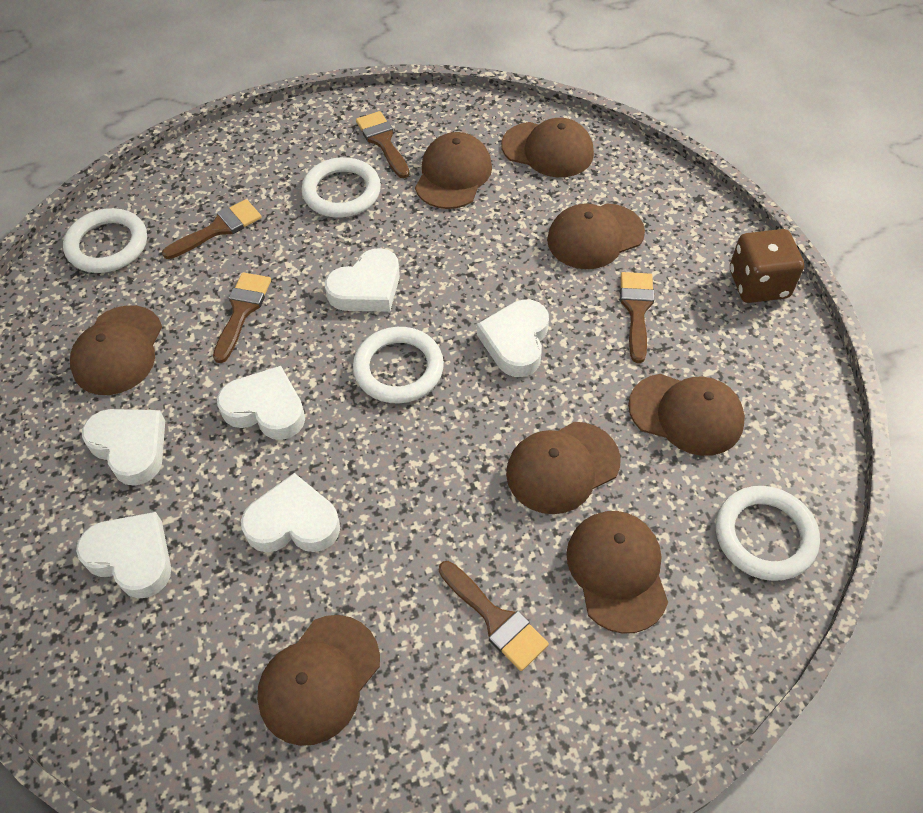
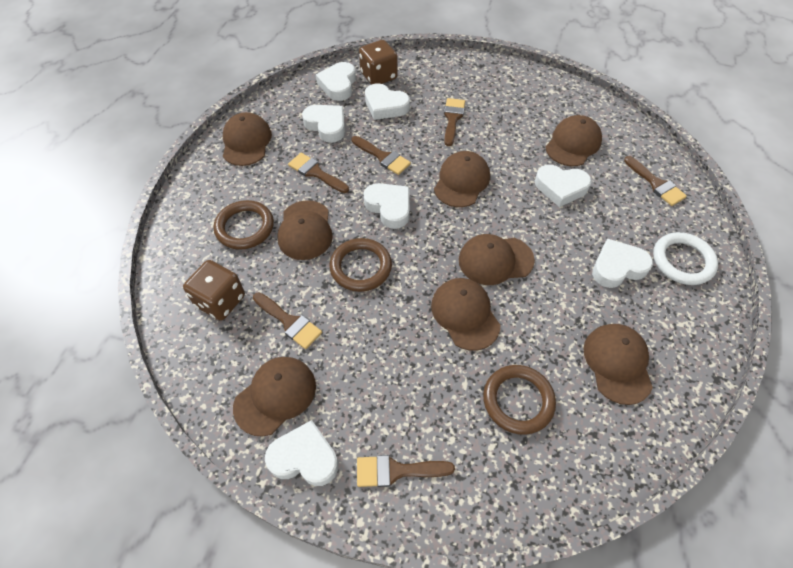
brown brush: 5 -> 6
brown dice: 1 -> 2
brown ring: 0 -> 3
white heart: 6 -> 7
white ring: 4 -> 1

